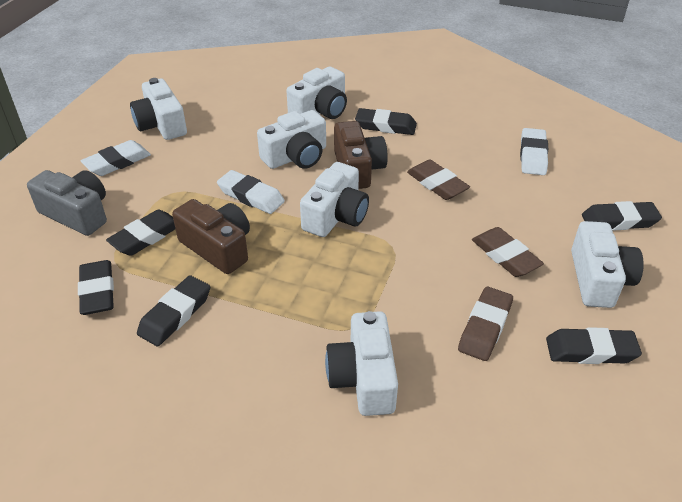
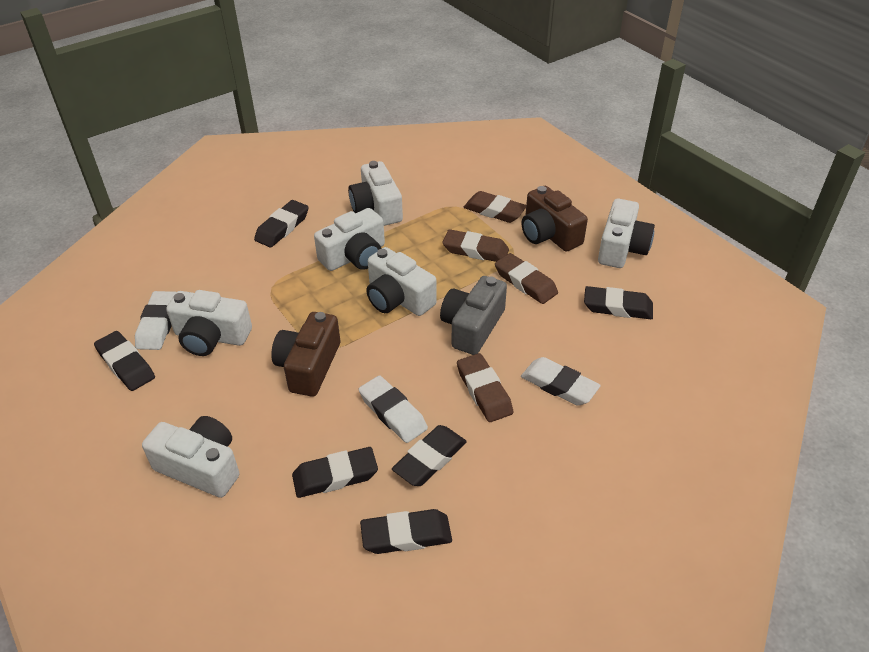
brown eraser: 3 -> 4

